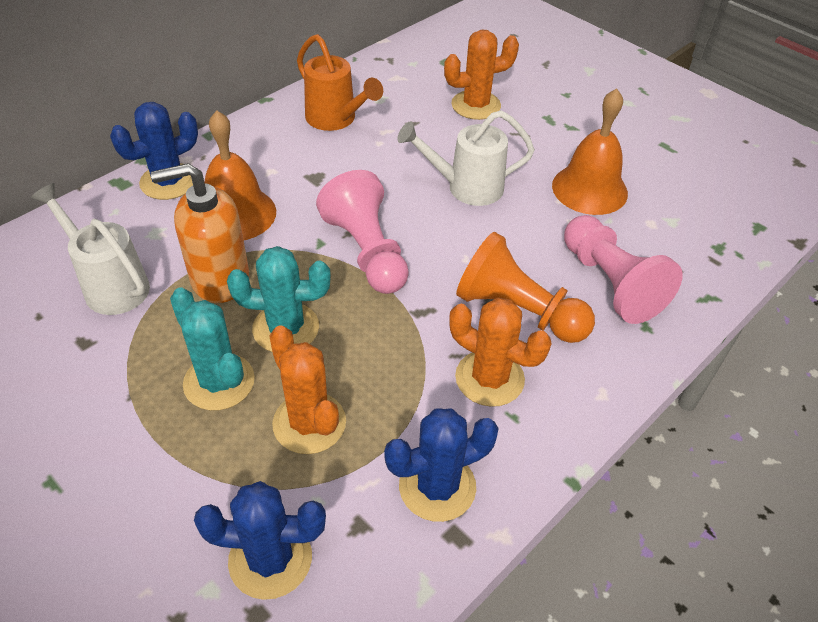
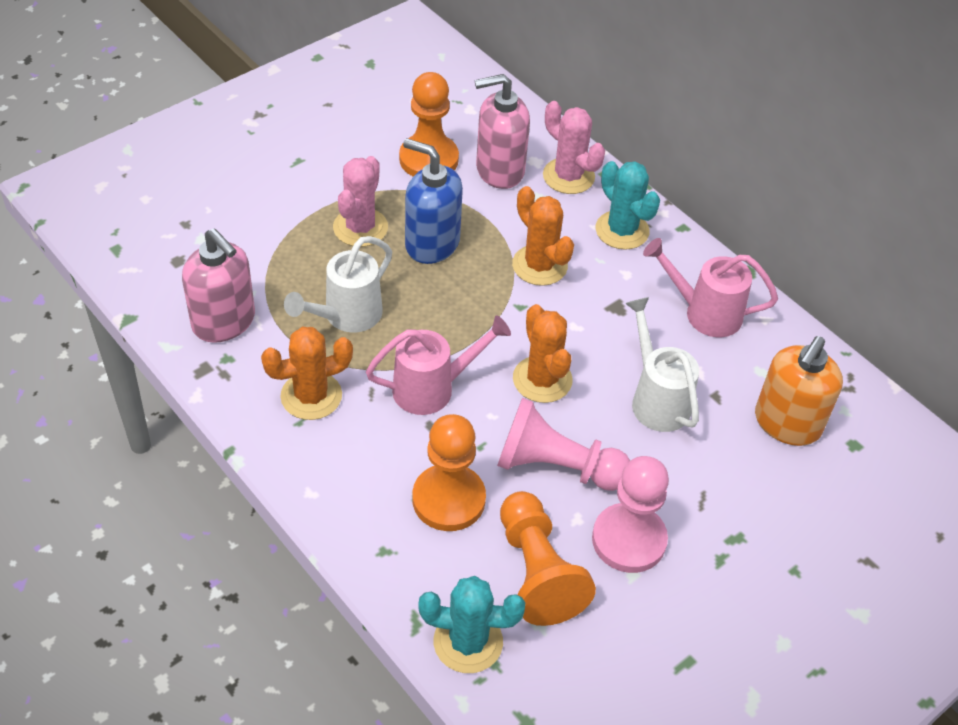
blue cactus: 3 -> 0
blue soap dispenser: 0 -> 1
orange bell: 2 -> 0
orange pawn: 1 -> 3
orange watering can: 1 -> 0
pink cactus: 0 -> 2
pink soap dispenser: 0 -> 2
pink watering can: 0 -> 2

